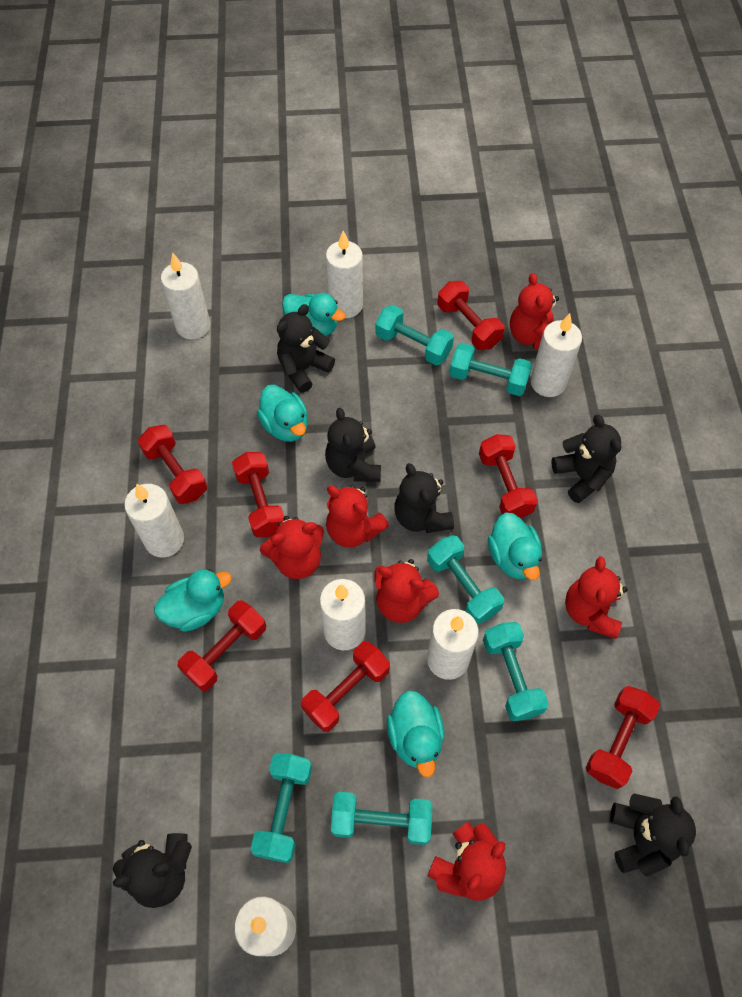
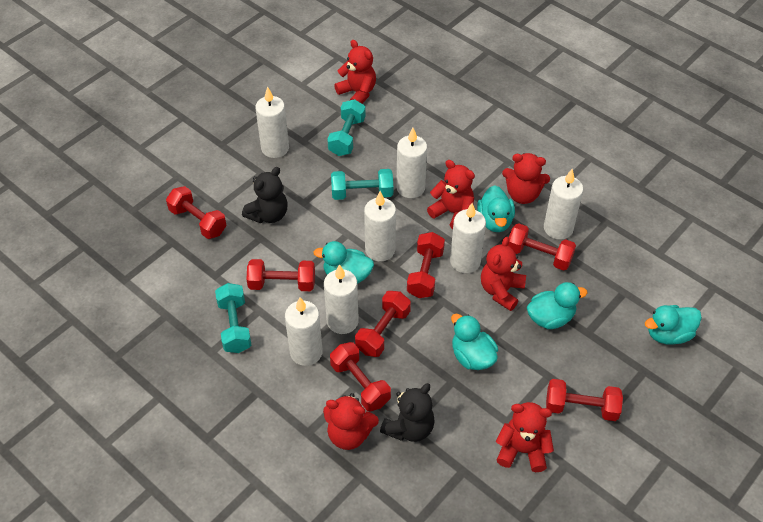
black teddy bear: 6 -> 2
turquoise dumbbell: 6 -> 3

